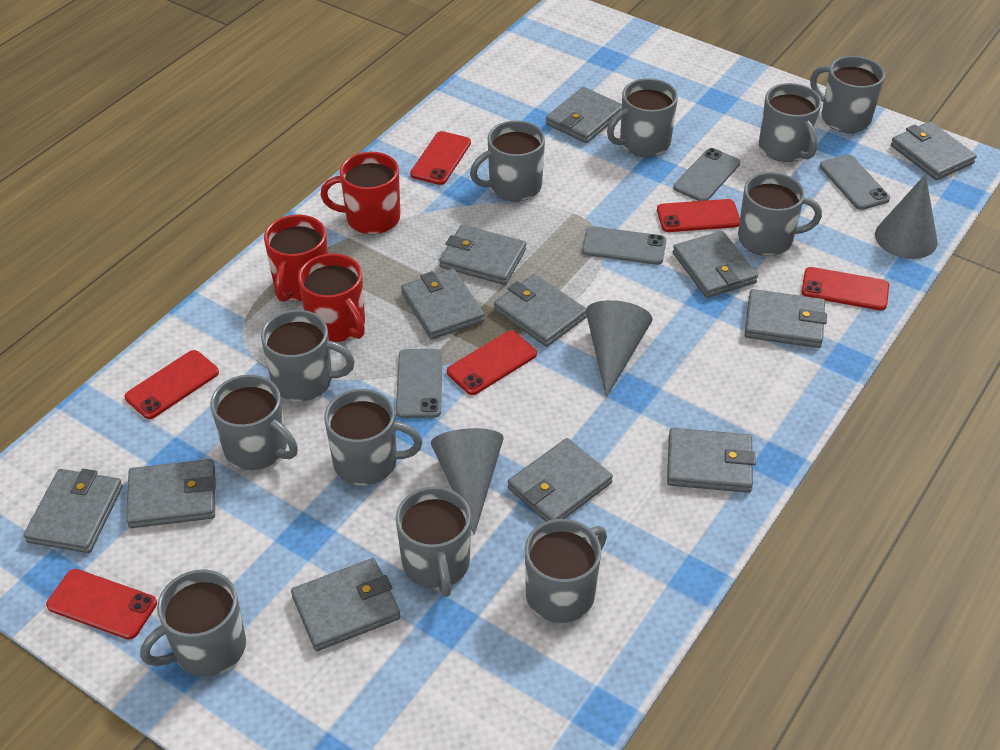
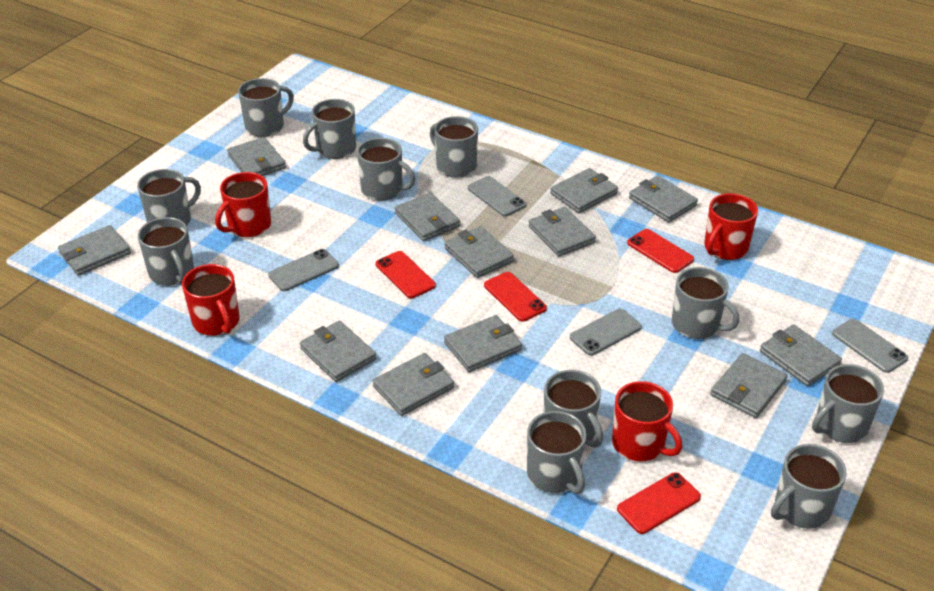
grey cone: 3 -> 0
red mug: 3 -> 4
red phone: 6 -> 4

